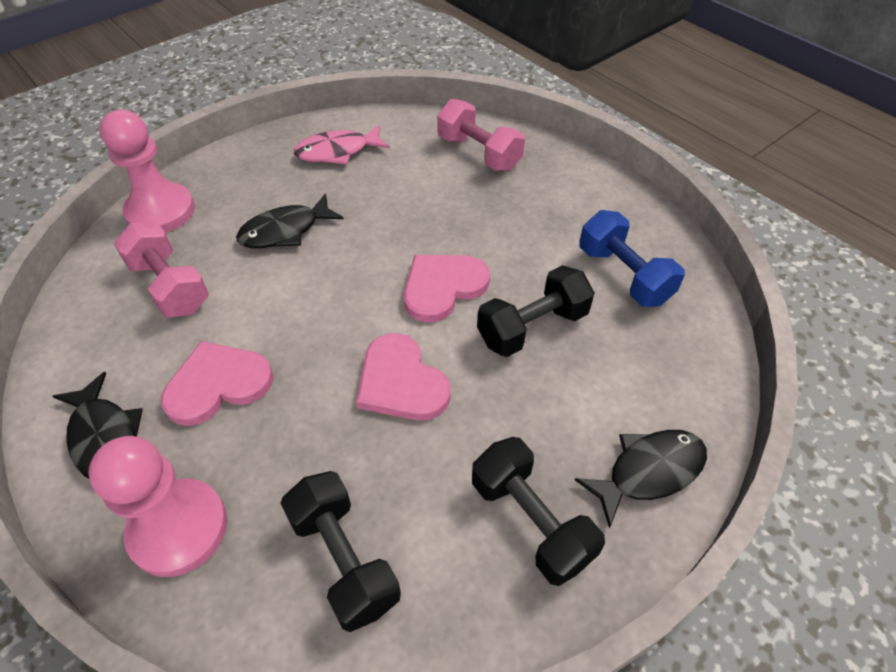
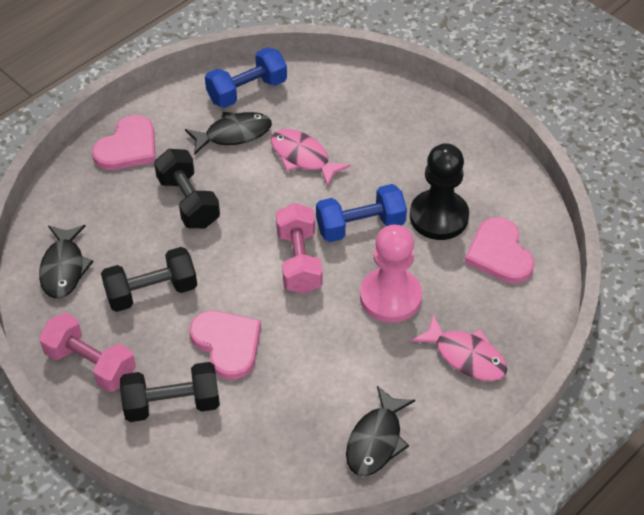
black pawn: 0 -> 1
blue dumbbell: 1 -> 2
pink fish: 1 -> 2
pink pawn: 2 -> 1

